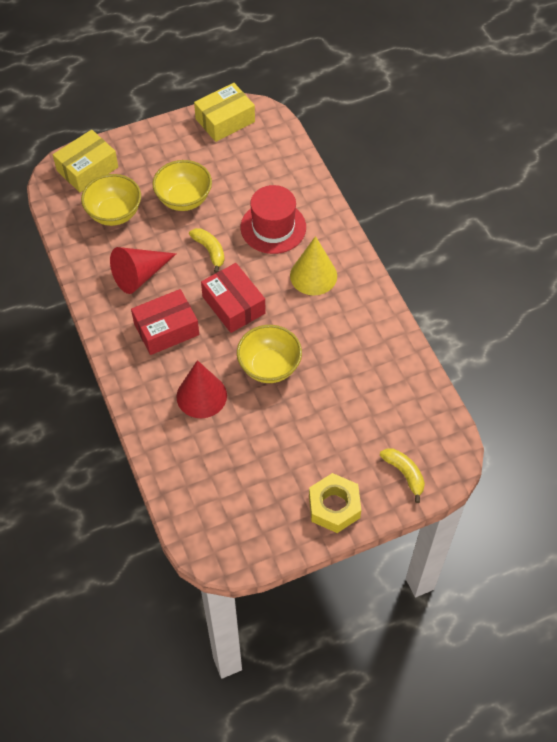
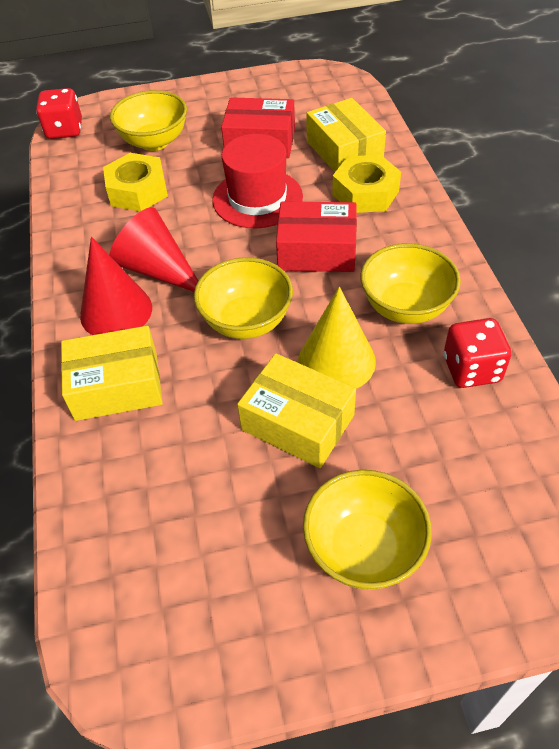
red dice: 0 -> 2
yellow banana: 2 -> 0
yellow bowl: 3 -> 4
yellow box: 2 -> 3
yellow nut: 1 -> 2

